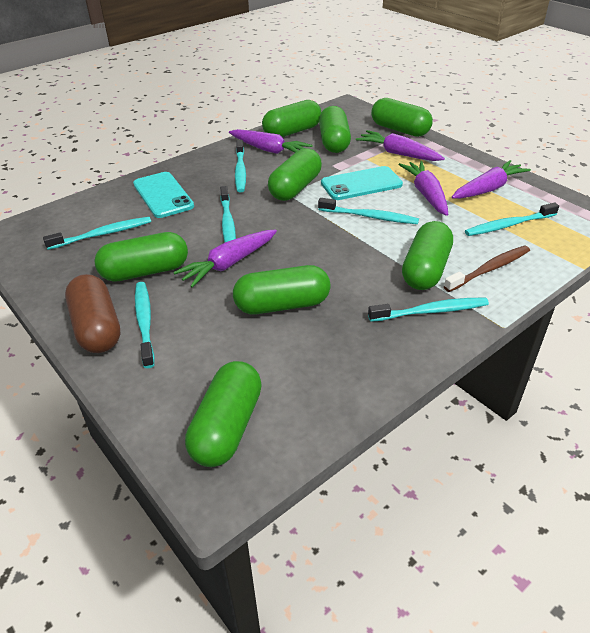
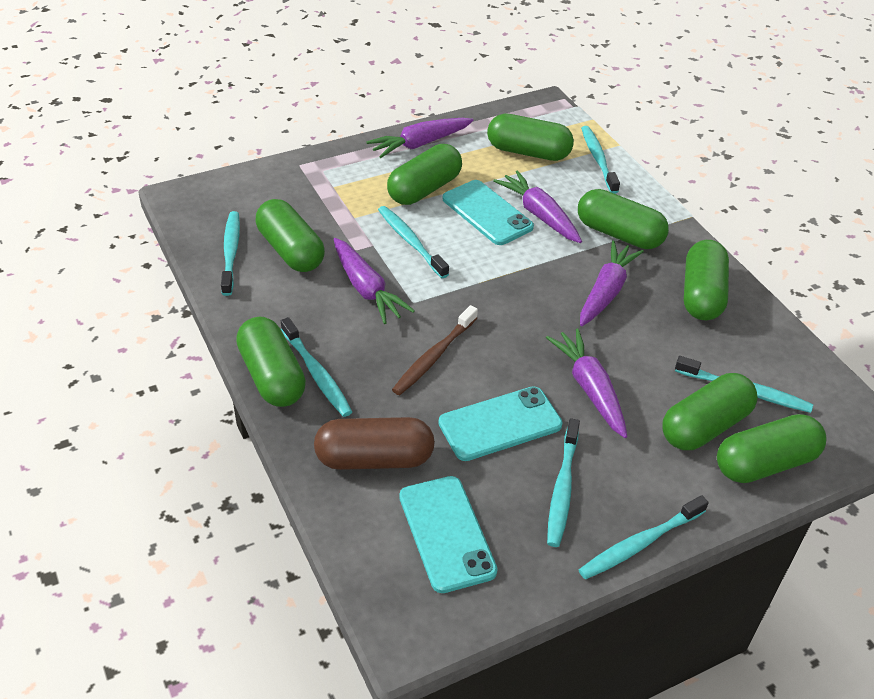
turquoise phone: 2 -> 3

